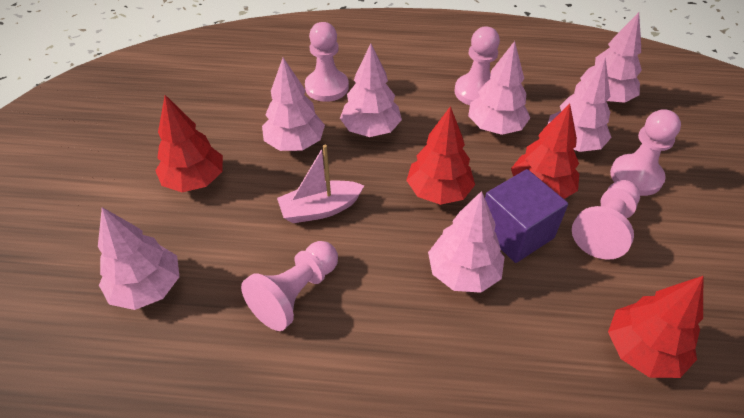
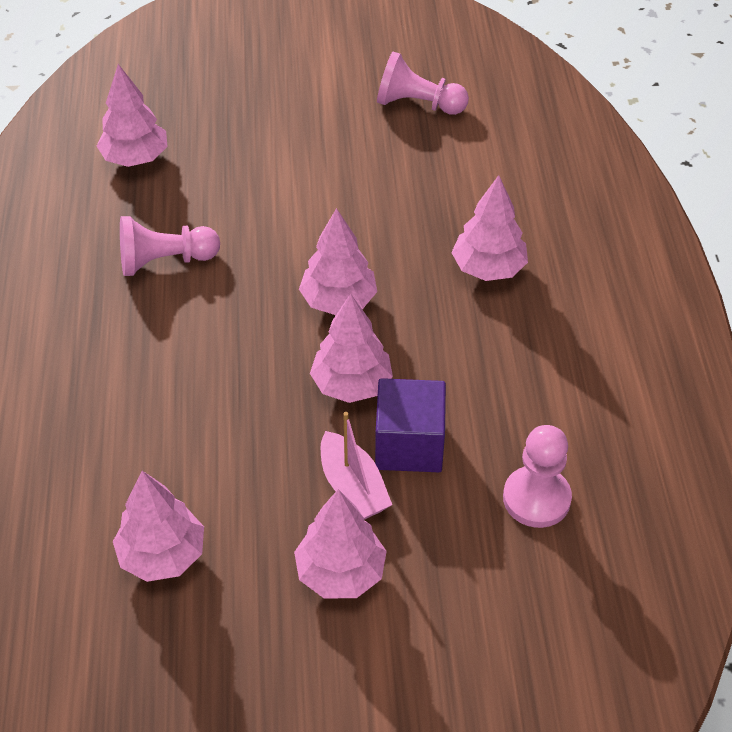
pink pawn: 5 -> 3
pink tree: 7 -> 6
red tree: 4 -> 0

